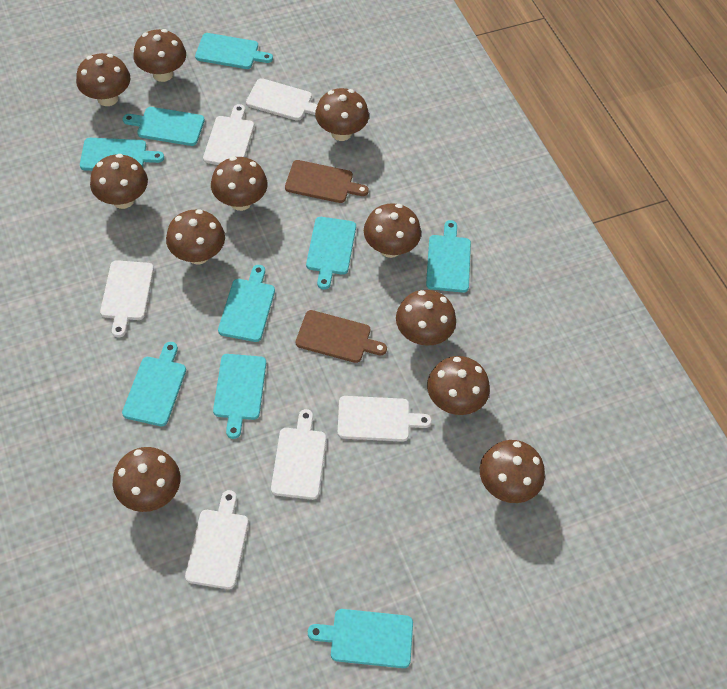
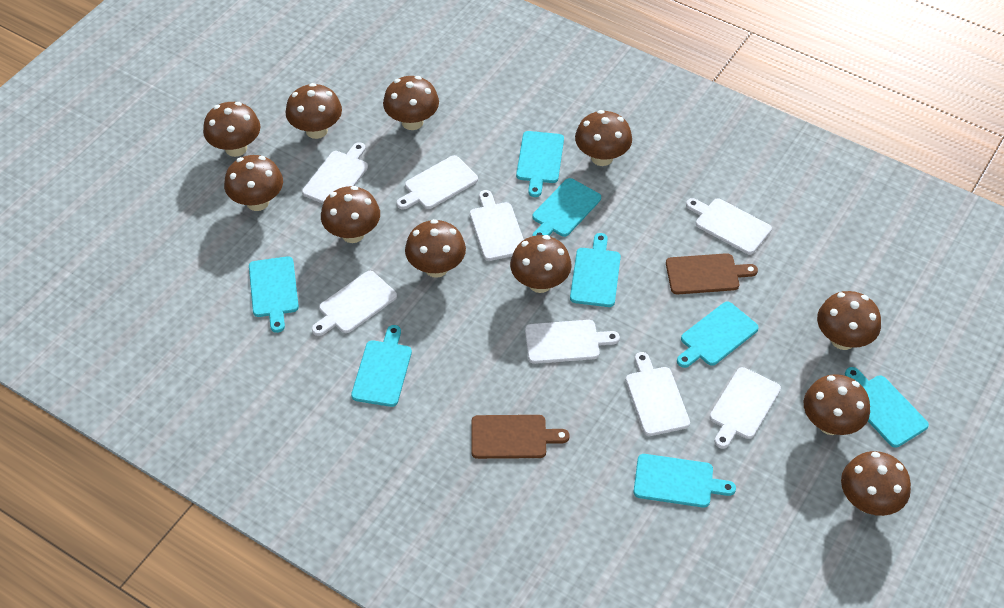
turquoise cutting board: 9 -> 8
white cutting board: 6 -> 8

